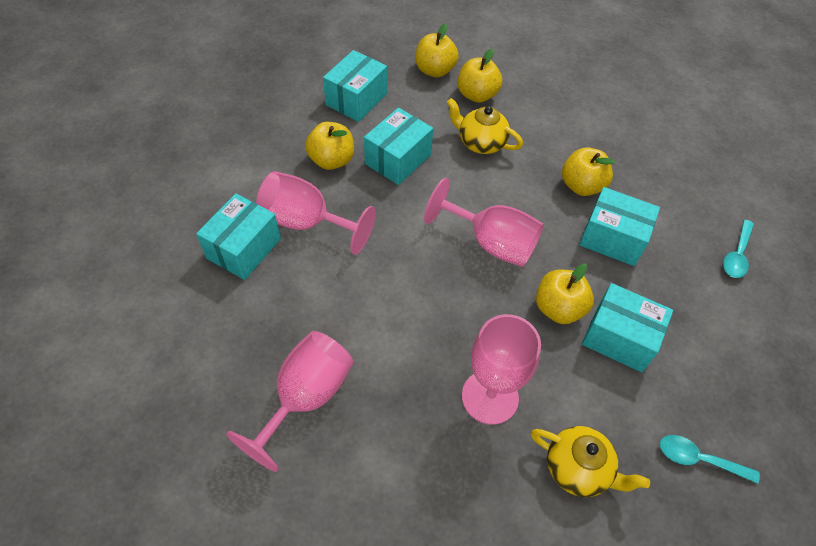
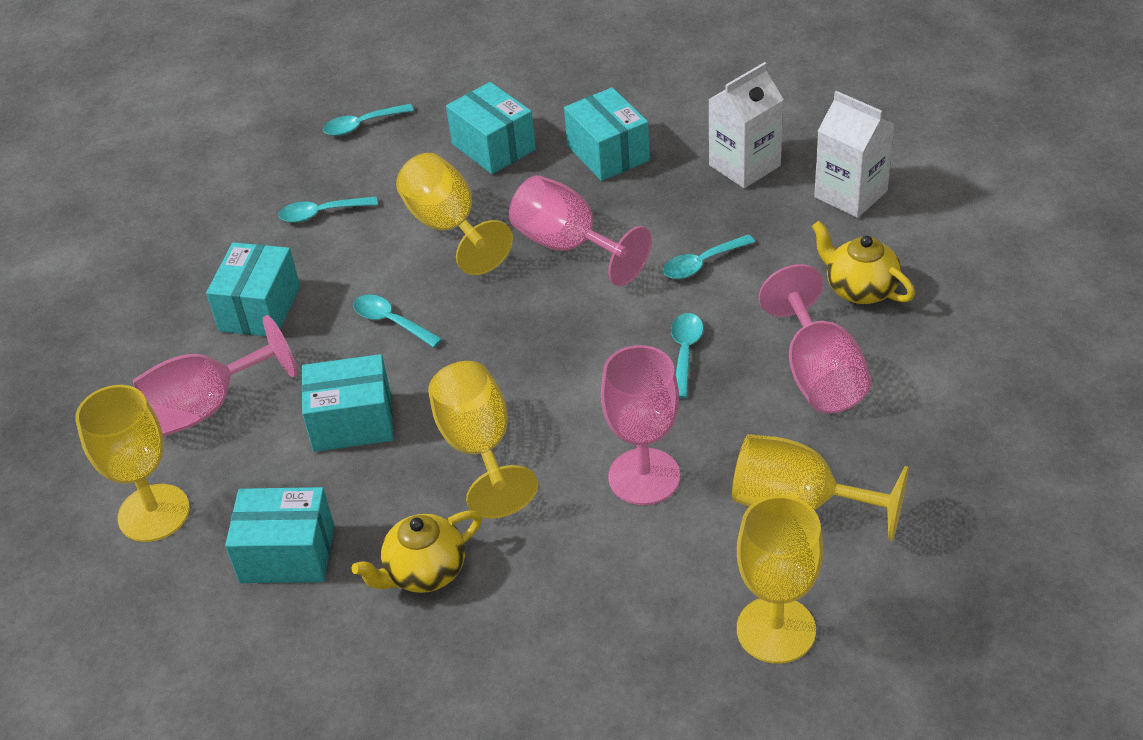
turquoise spoon: 2 -> 5
white carton: 0 -> 2
yellow apple: 5 -> 0
yellow goblet: 0 -> 5

